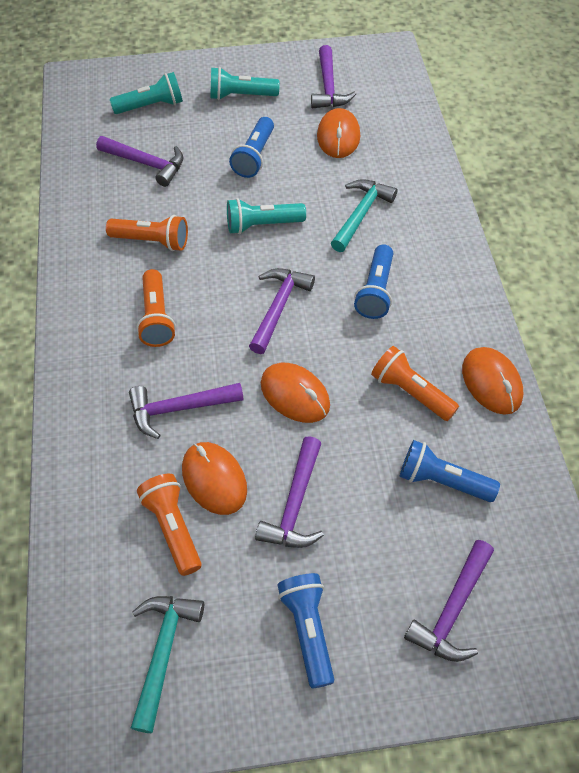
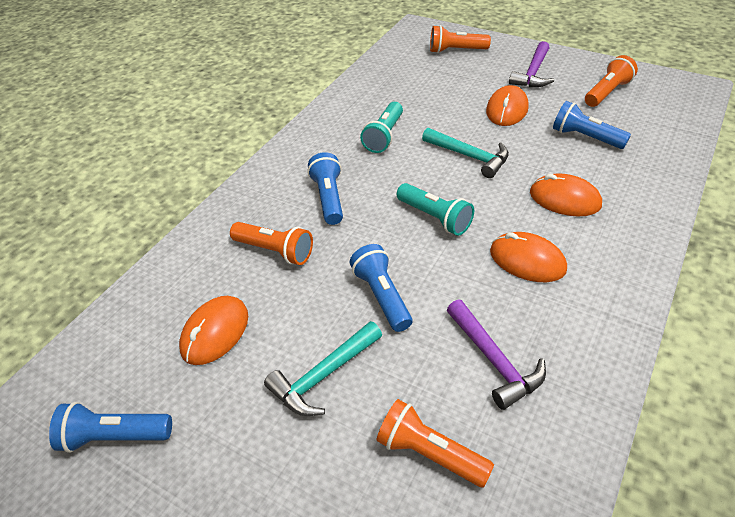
purple hammer: 6 -> 2
turquoise flashlight: 3 -> 2

